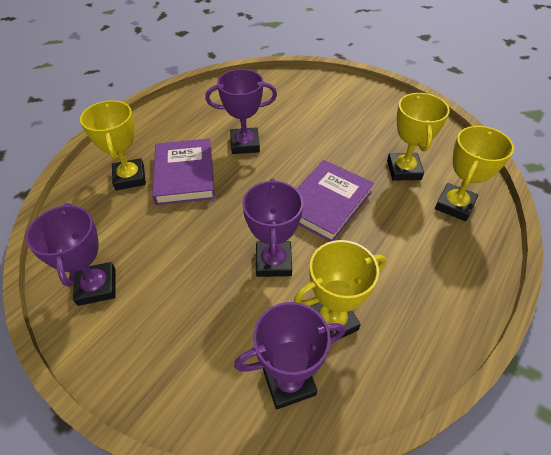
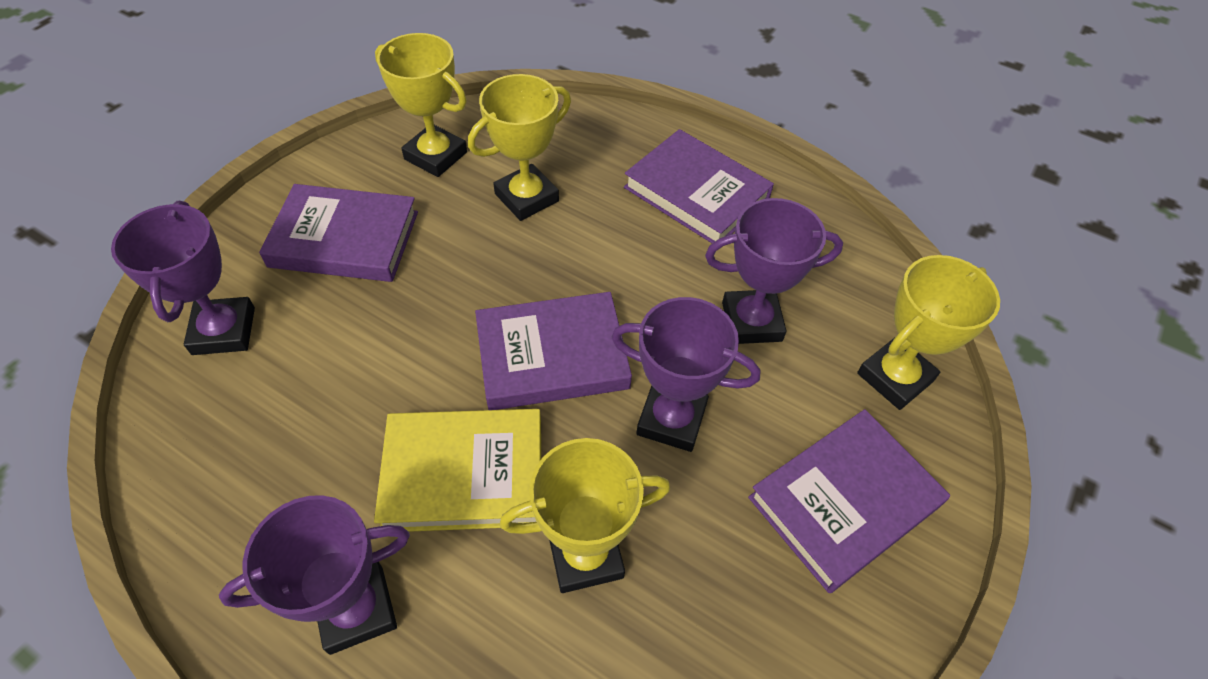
purple book: 2 -> 4
yellow book: 0 -> 1

